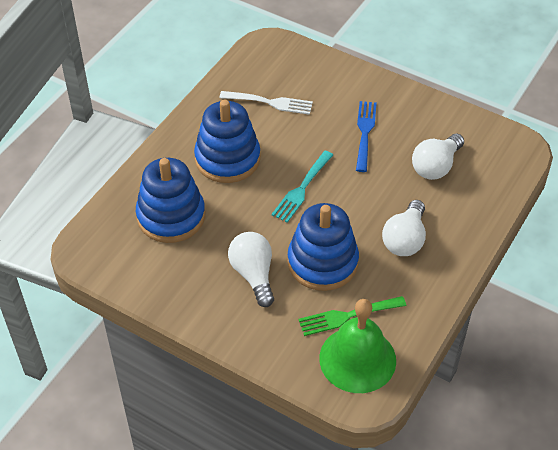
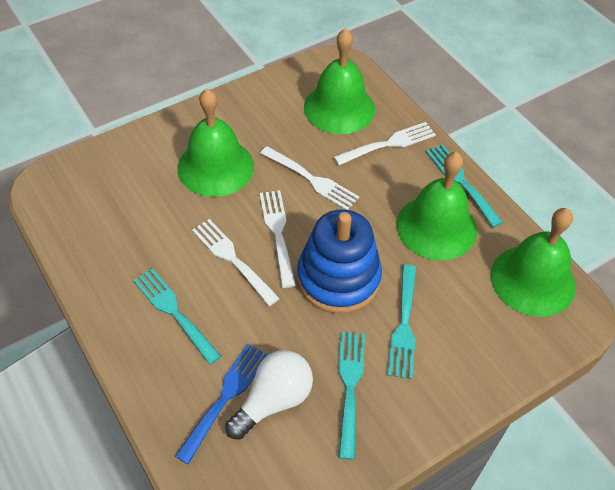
blue stacking toy: 3 -> 1
green bell: 1 -> 4
green fork: 1 -> 0
turquoise fork: 1 -> 4
white fork: 1 -> 4
white light bulb: 3 -> 1

